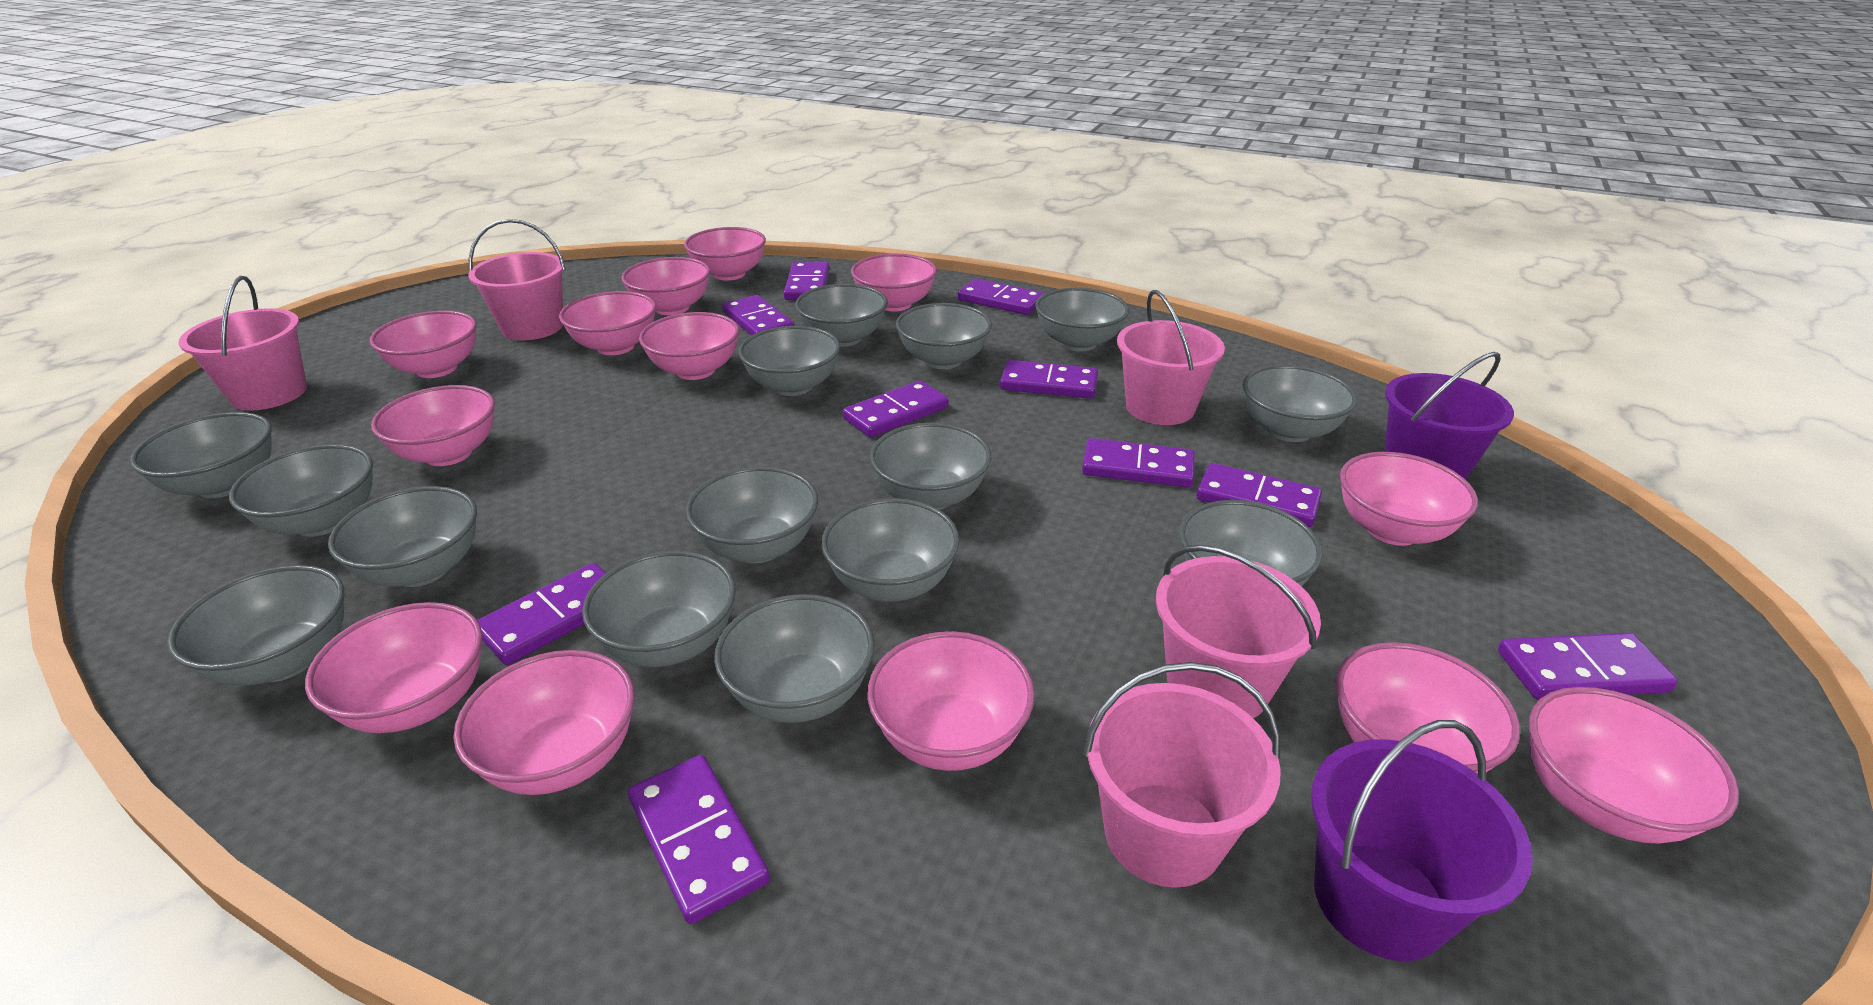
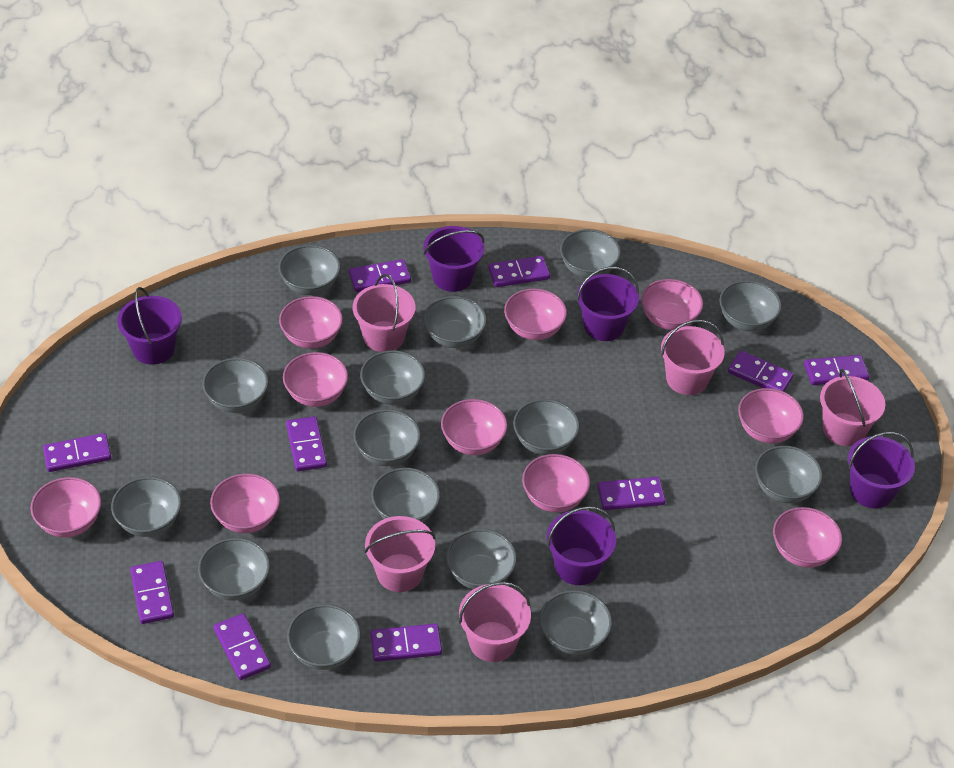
pink bowl: 13 -> 10
purple bucket: 2 -> 5

